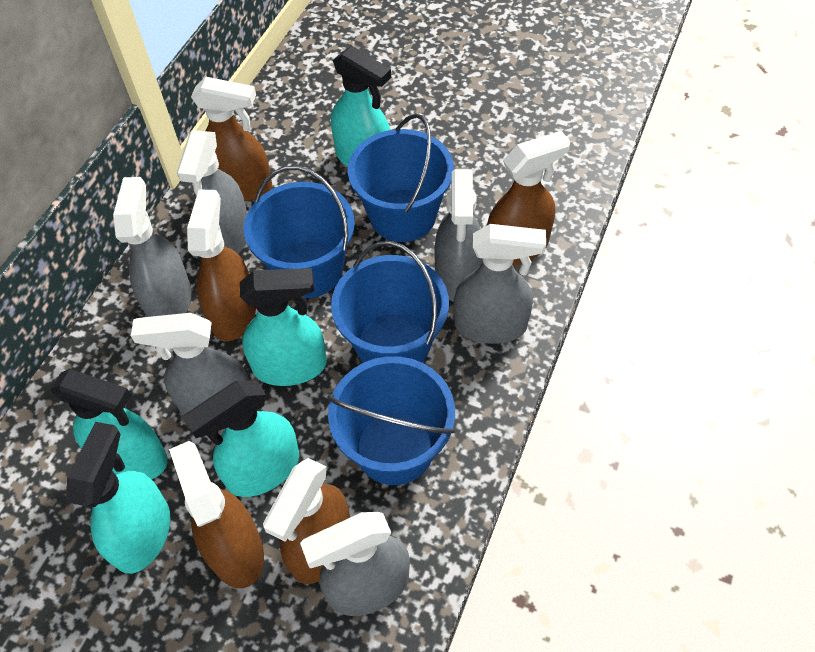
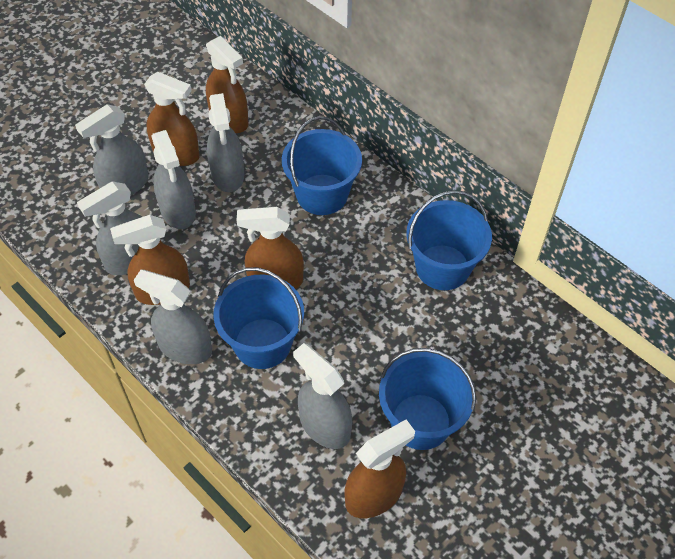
turquoise spray bottle: 5 -> 0

